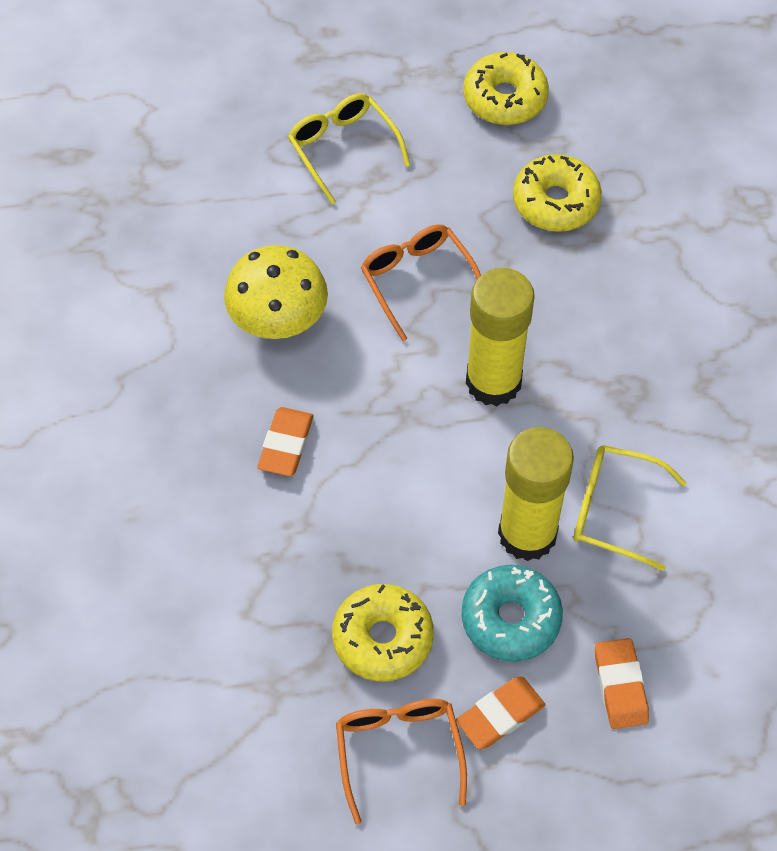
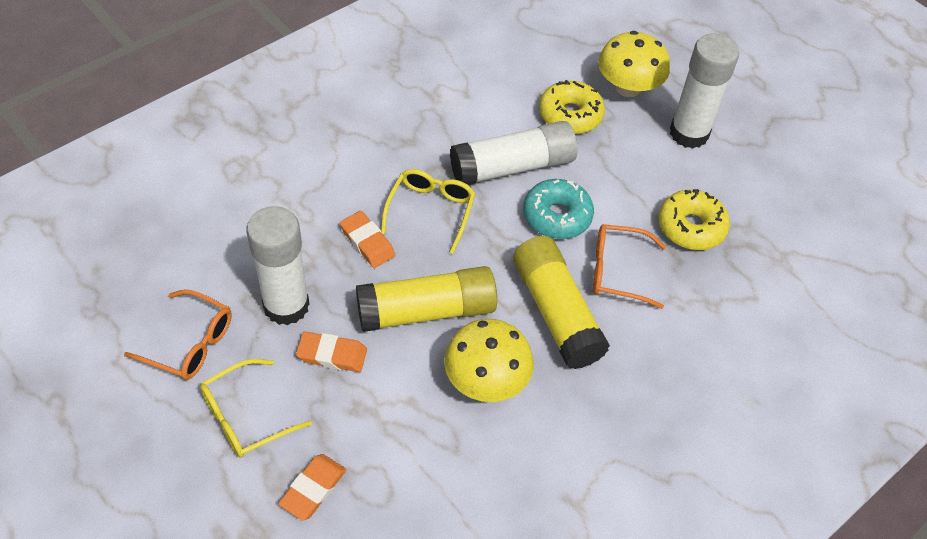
white glue stick: 0 -> 3
yellow donut: 3 -> 2
yellow mushroom: 1 -> 2

